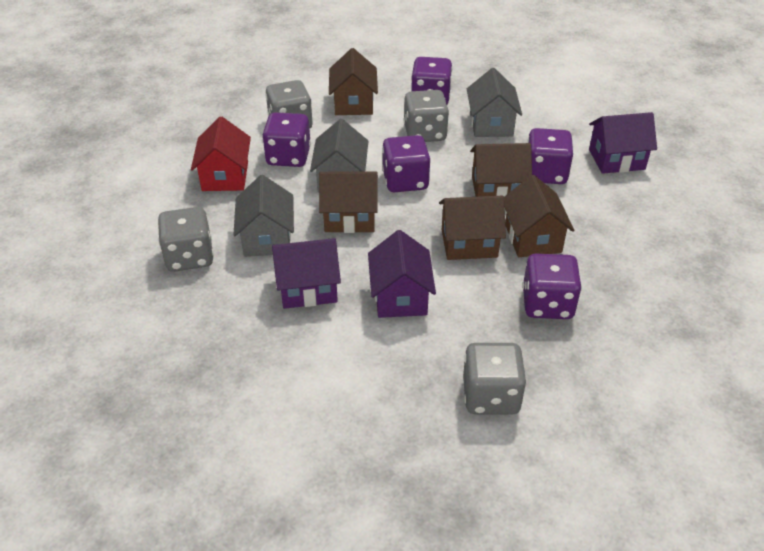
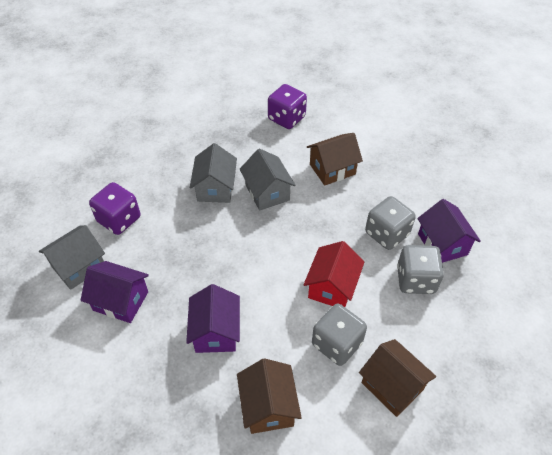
brown house: 5 -> 3
grey dice: 4 -> 3
purple dice: 5 -> 2

